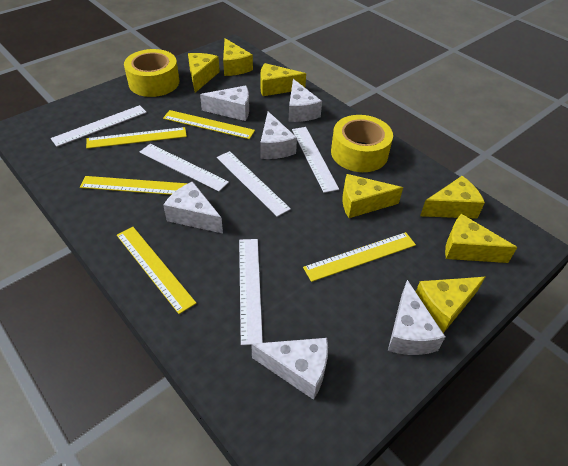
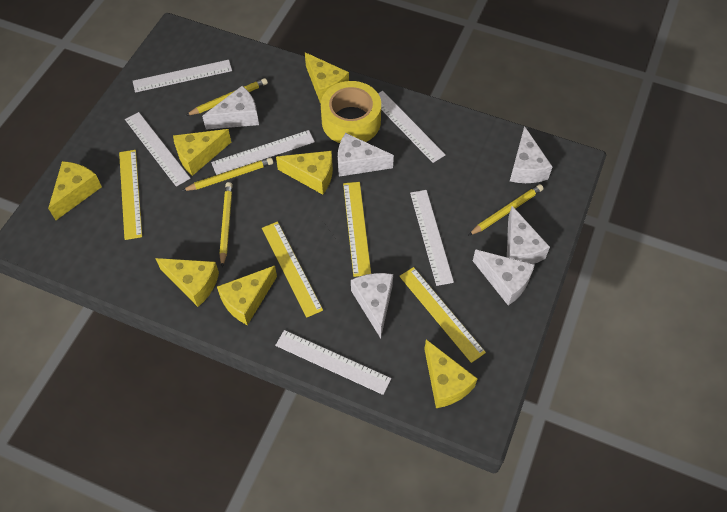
white ruler: 5 -> 6
yellow pencil: 0 -> 4
yellow ruler: 5 -> 4
yellow tape: 2 -> 1

